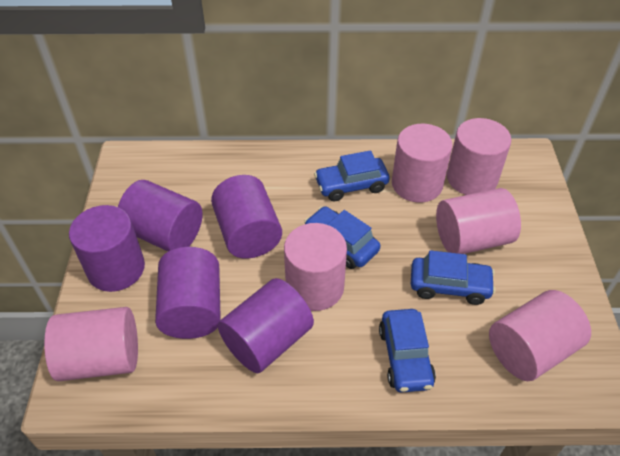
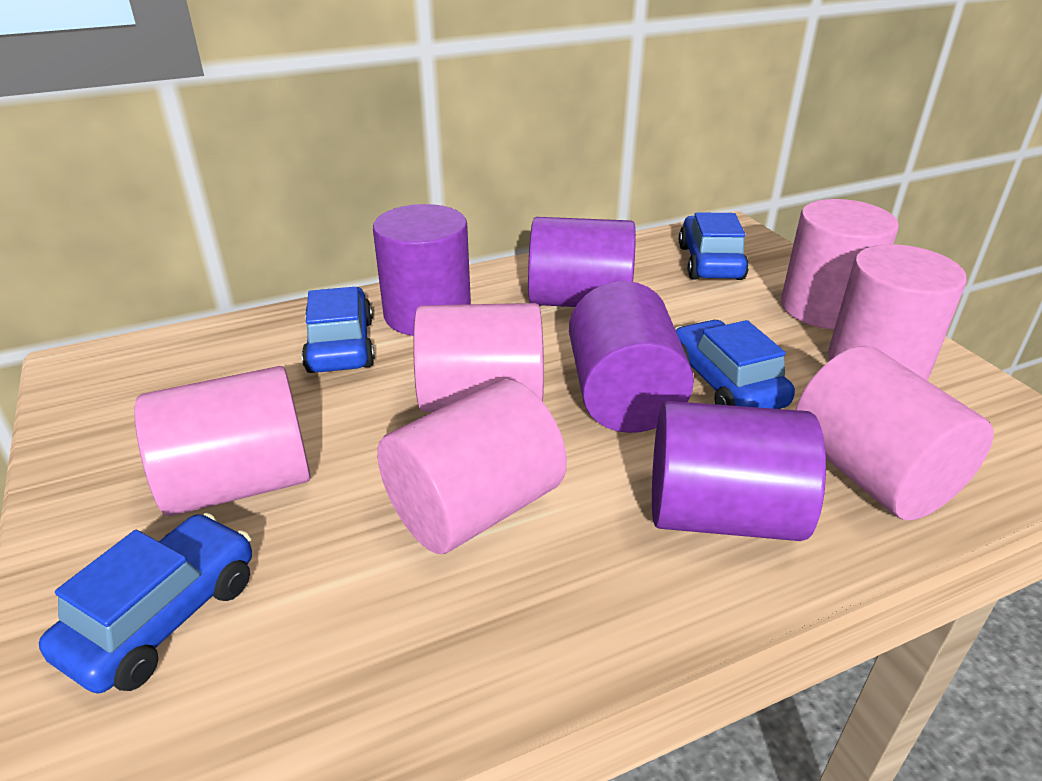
purple cylinder: 5 -> 4

